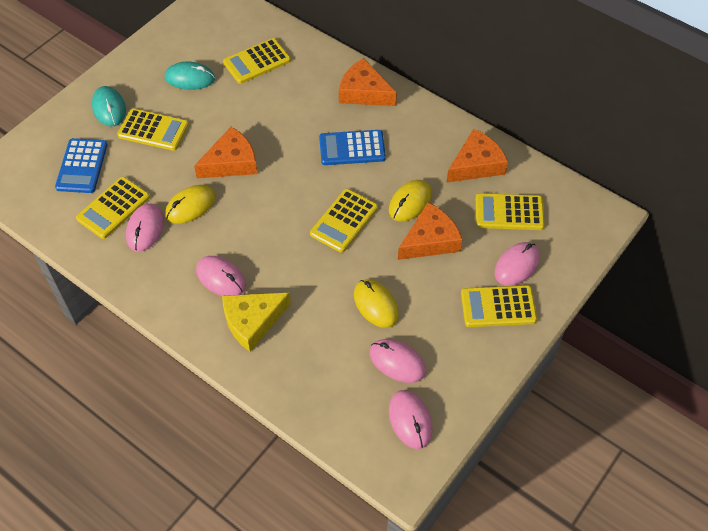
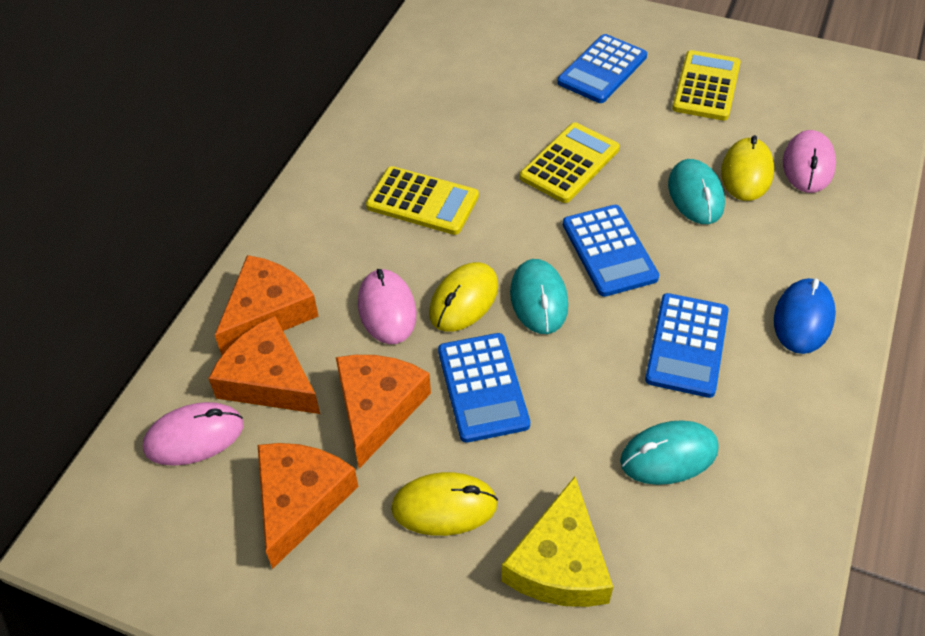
blue calculator: 2 -> 4
blue mouse: 0 -> 1
pink mouse: 5 -> 3
turquoise mouse: 2 -> 3
yellow calculator: 6 -> 3

